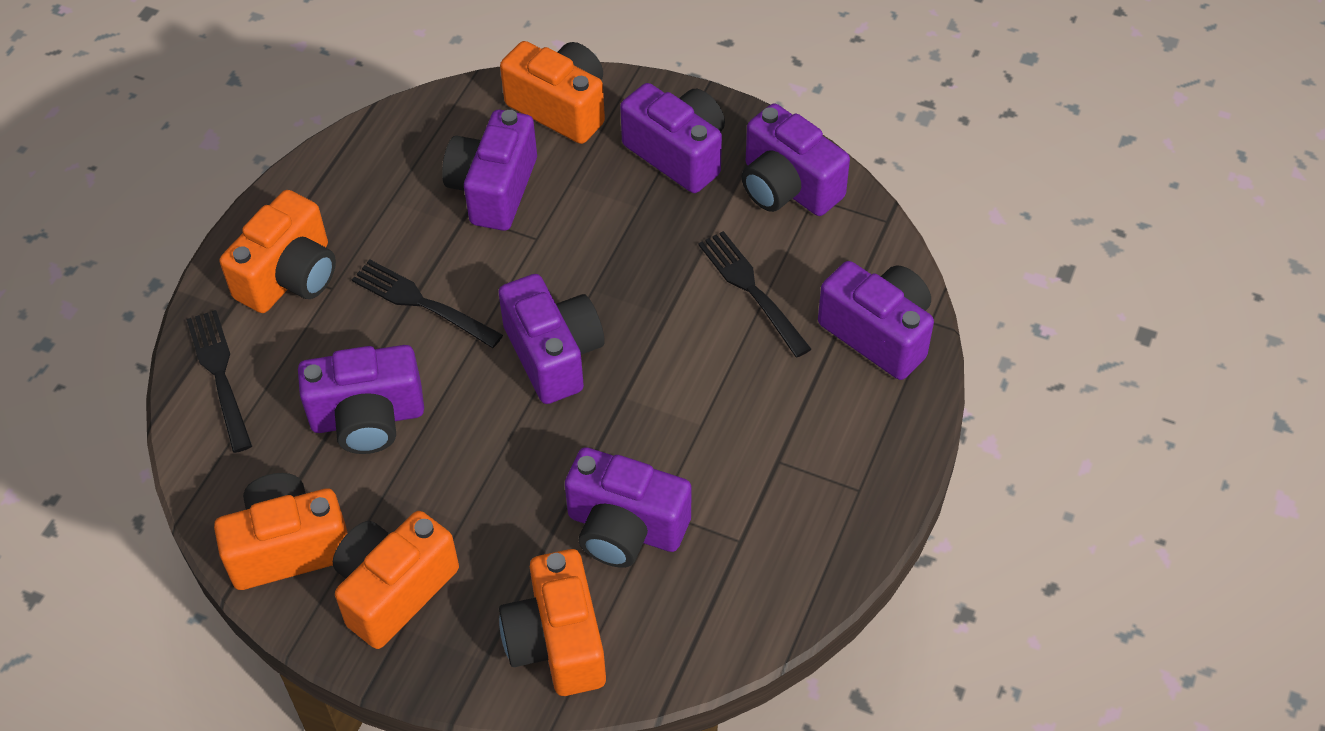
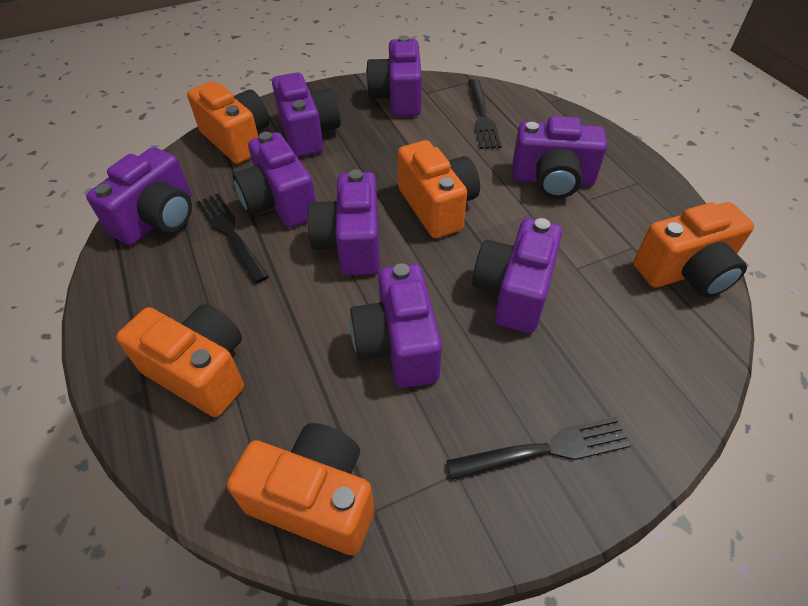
purple camera: 7 -> 8

